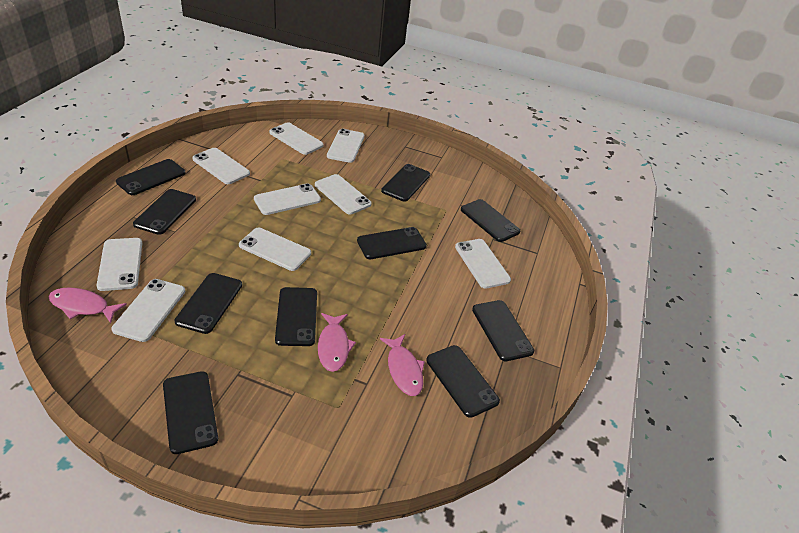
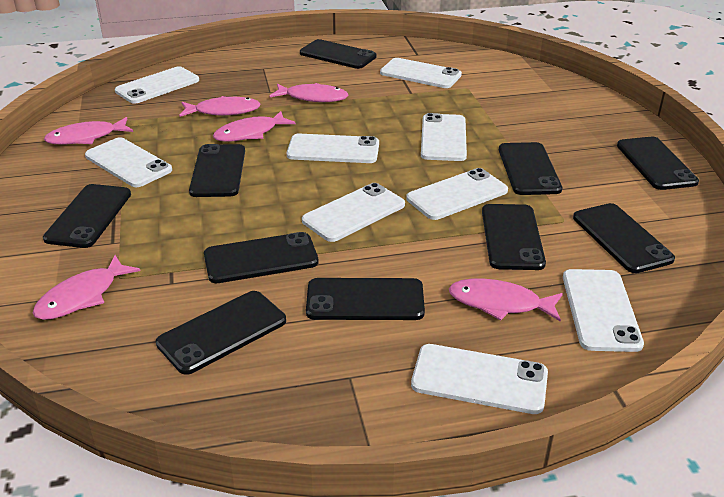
pink fish: 3 -> 6

